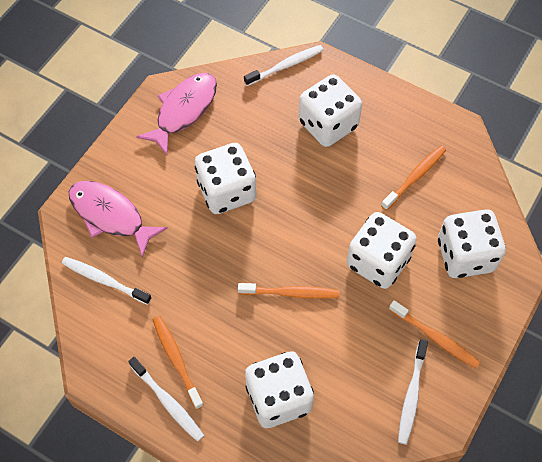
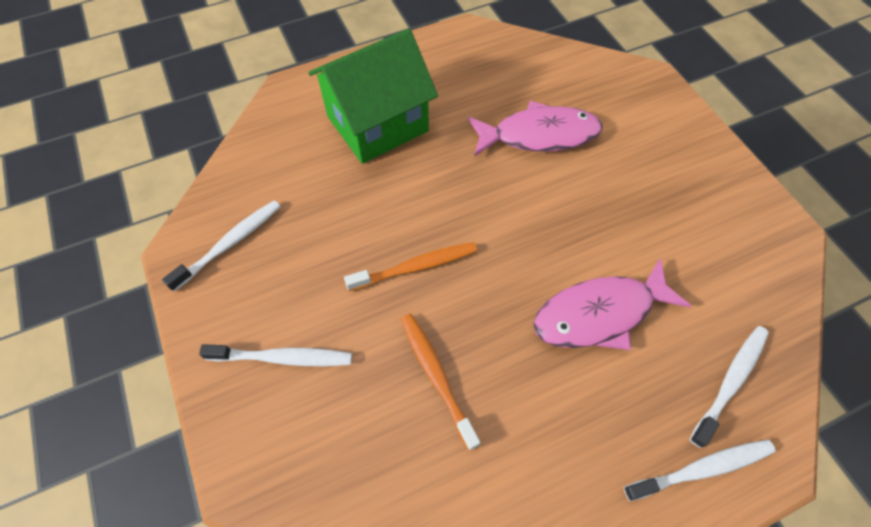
green house: 0 -> 1
orange toothbrush: 4 -> 2
white dice: 5 -> 0

